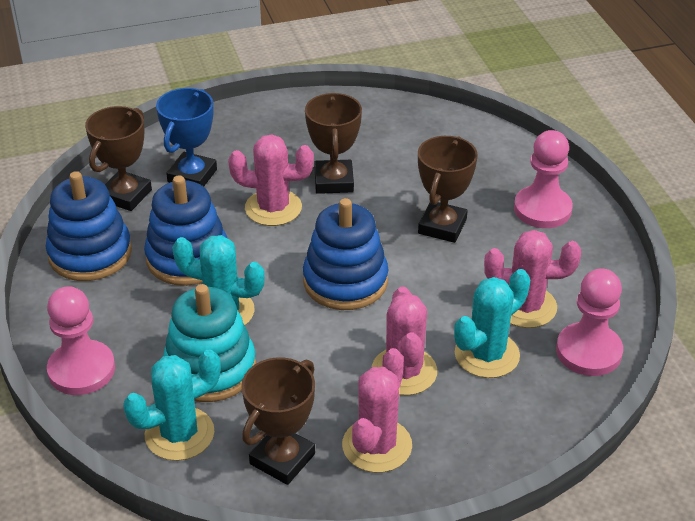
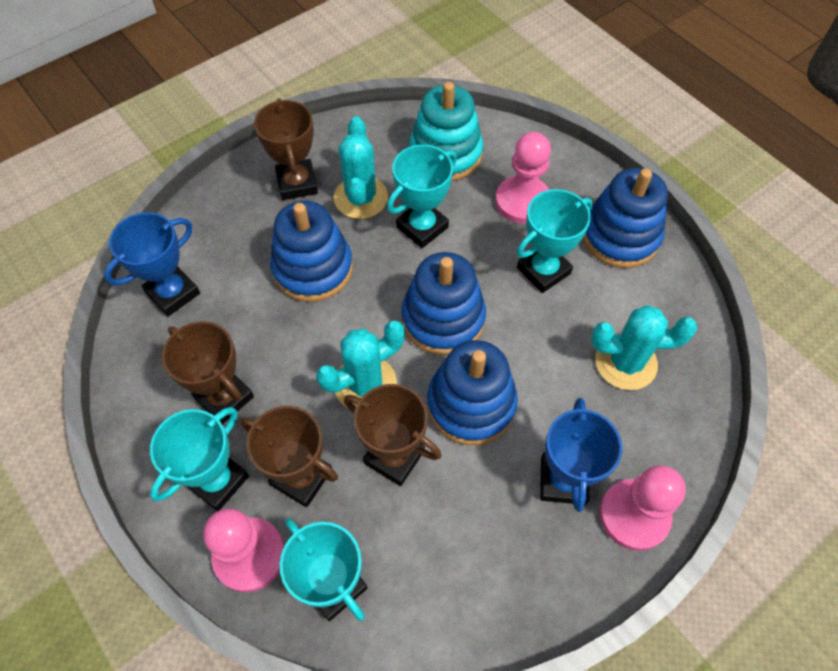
blue stacking toy: 3 -> 4
blue trophy: 1 -> 2
pink cactus: 4 -> 0
turquoise trophy: 0 -> 4

